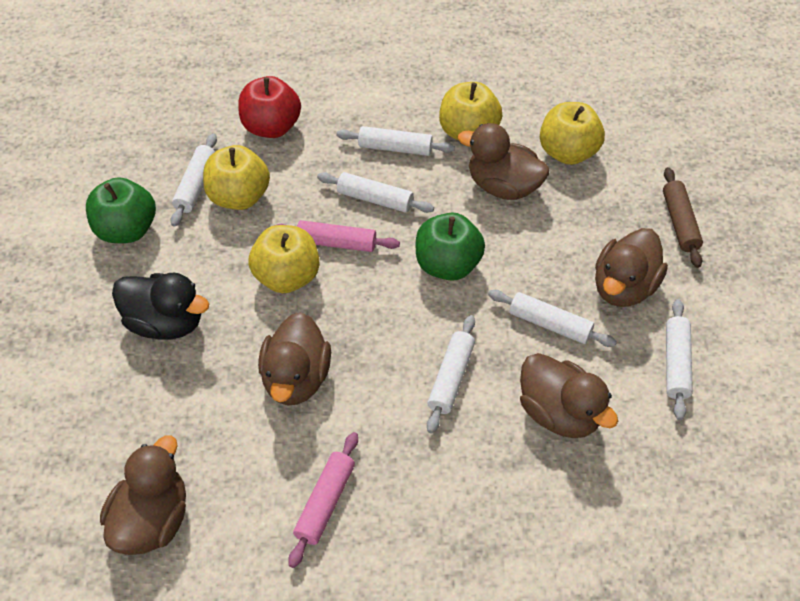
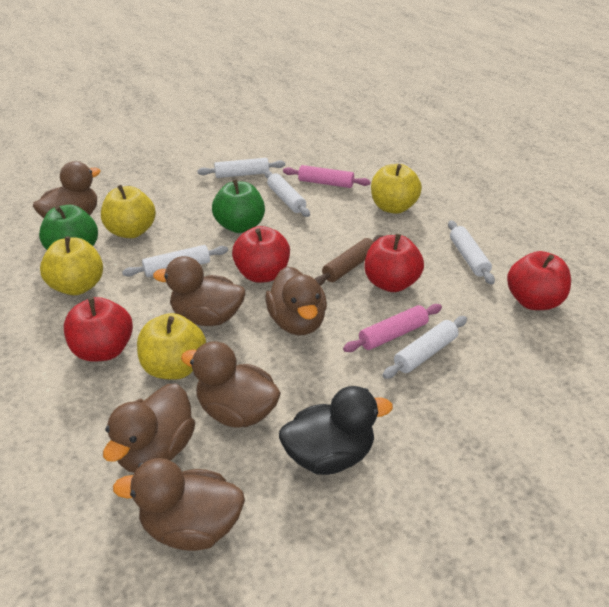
brown duck: 5 -> 6
red apple: 1 -> 4
white rolling pin: 6 -> 5

